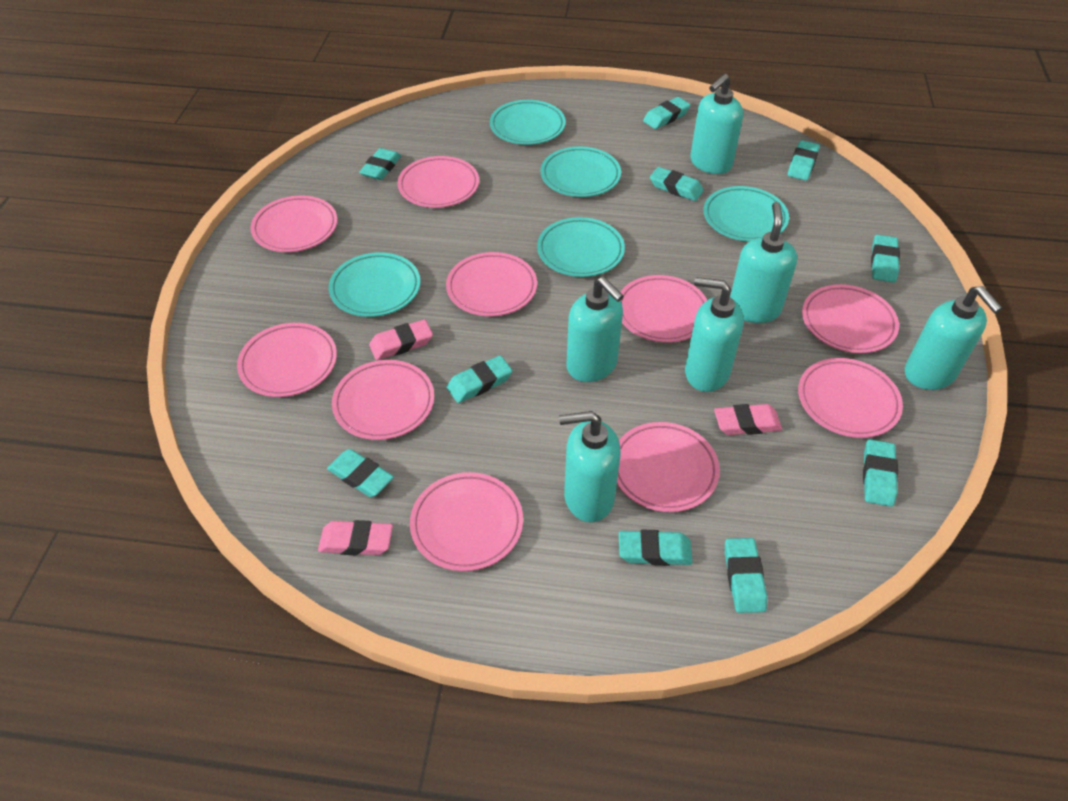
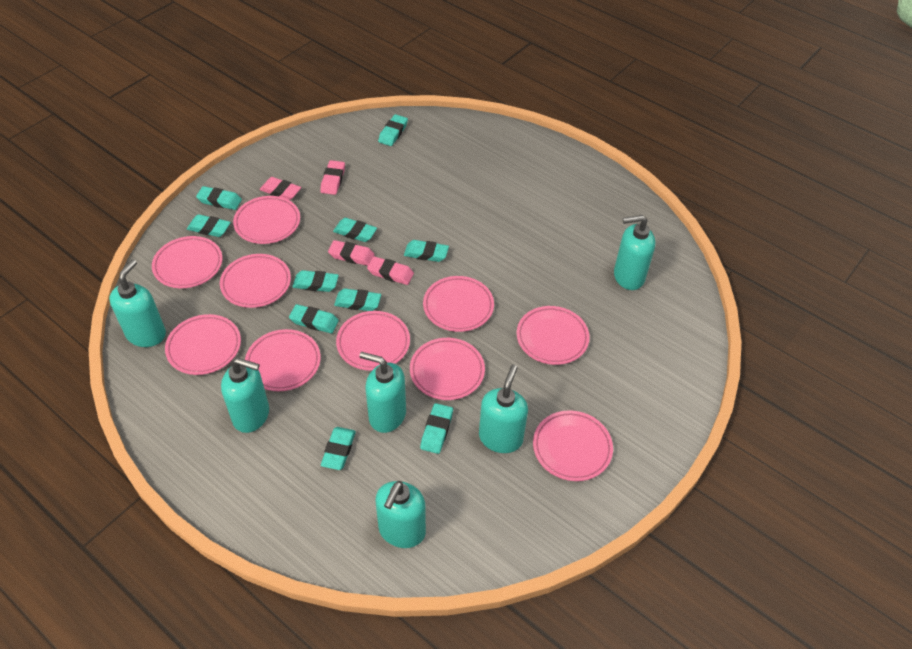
pink eraser: 3 -> 4
turquoise plate: 5 -> 0

